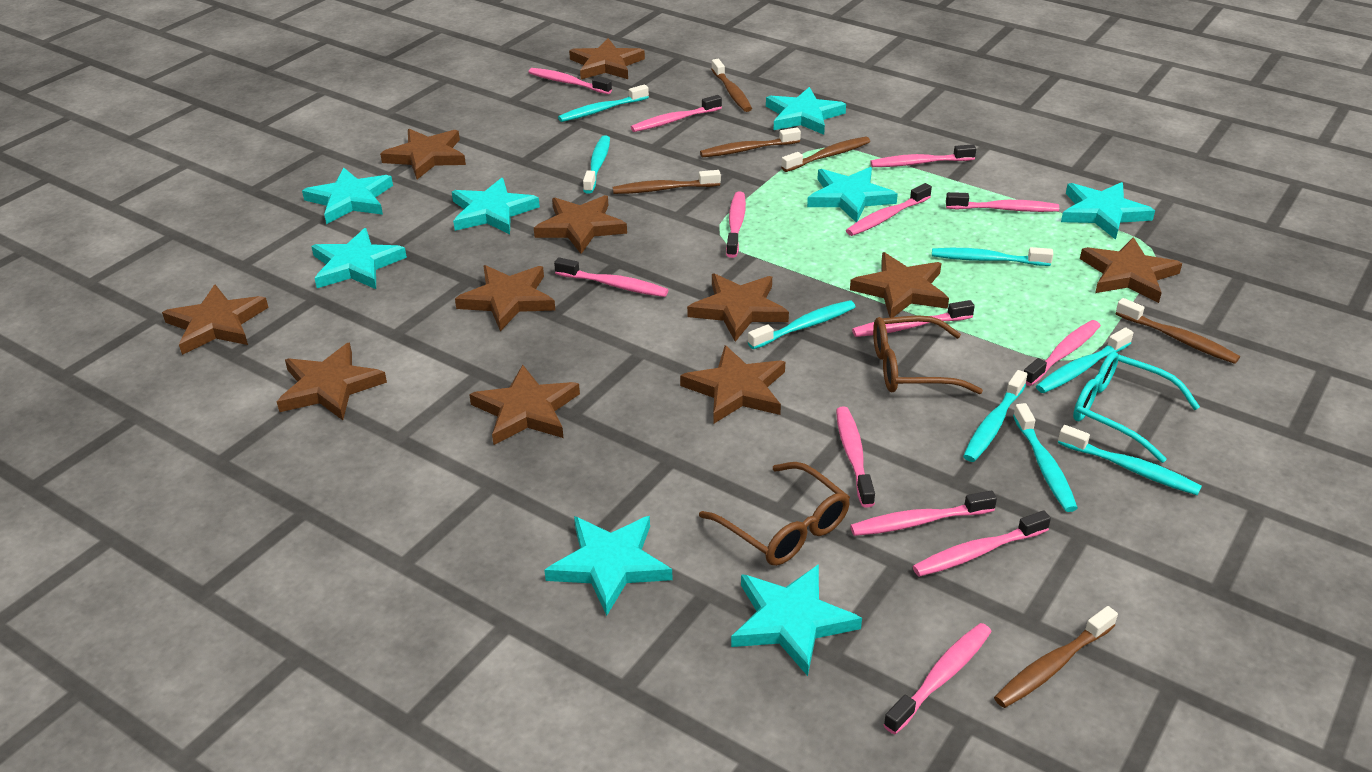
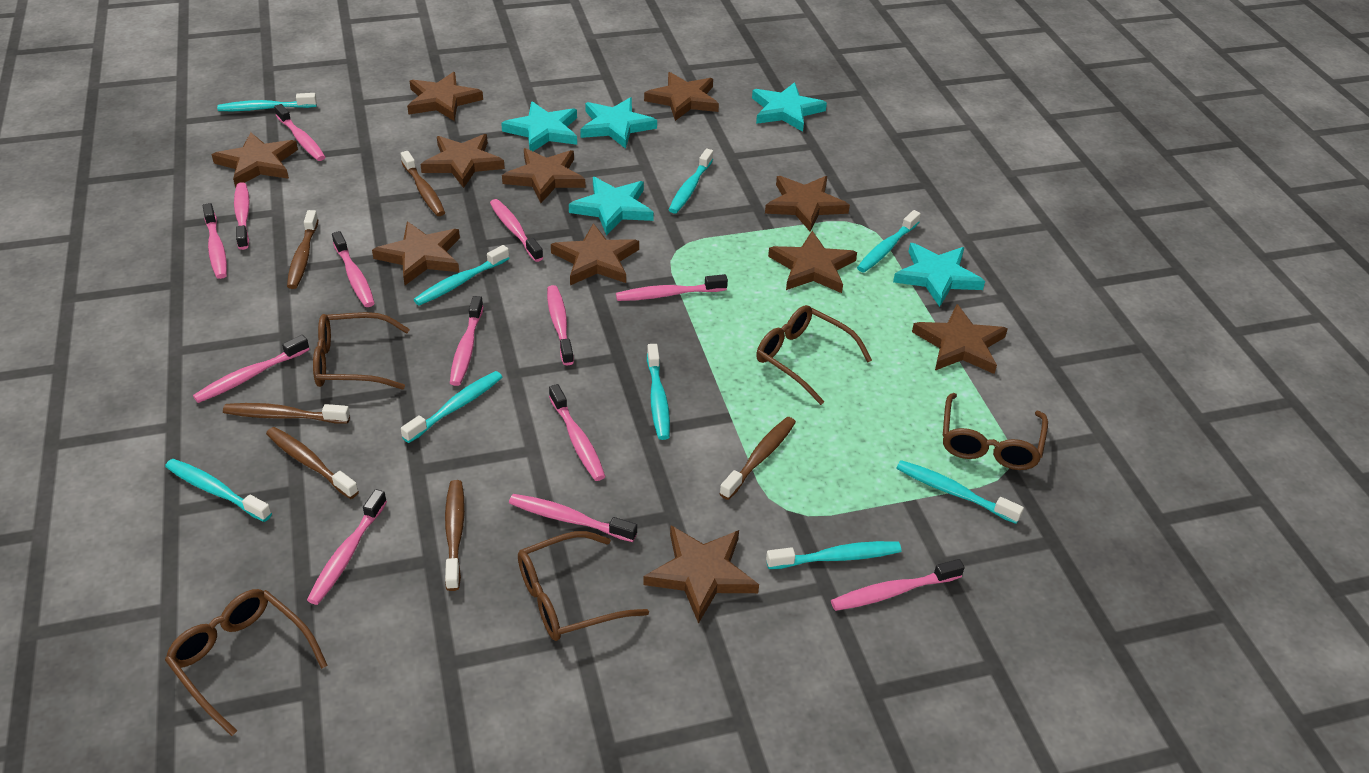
brown glasses: 2 -> 5
turquoise glasses: 1 -> 0
turquoise star: 8 -> 5
turquoise toothbrush: 8 -> 9

